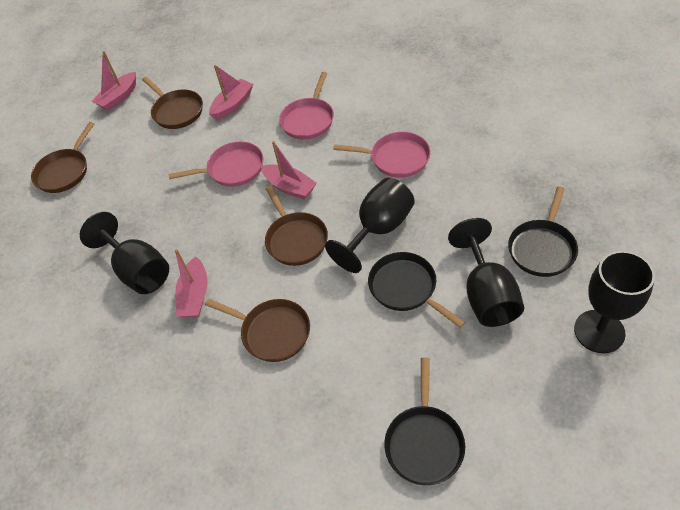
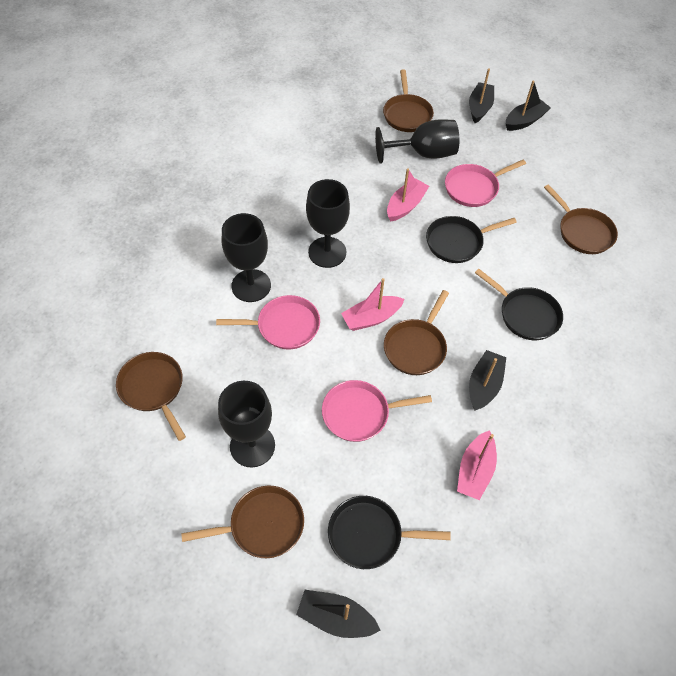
black boat: 0 -> 4
brown pan: 4 -> 5
pink boat: 4 -> 3

